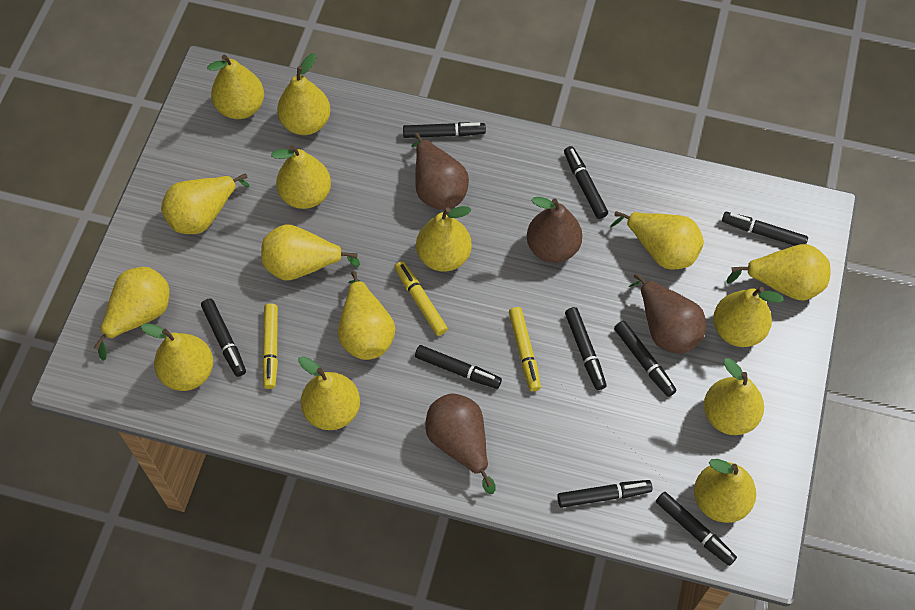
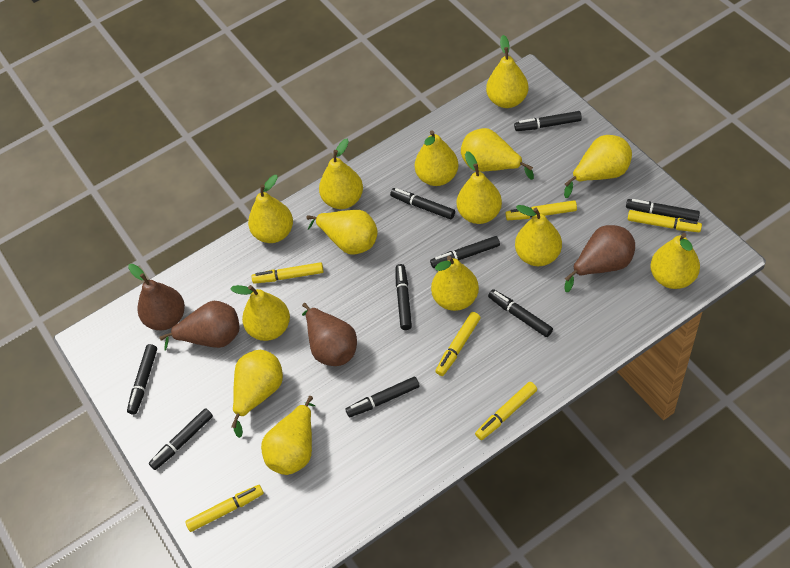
yellow marker: 3 -> 6
yellow pear: 15 -> 14

